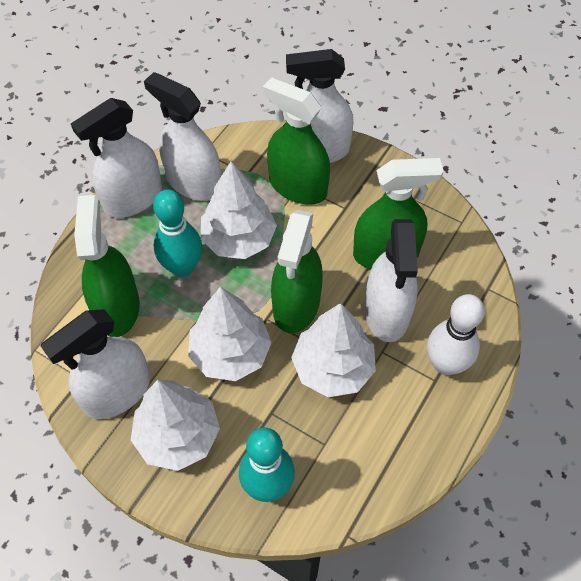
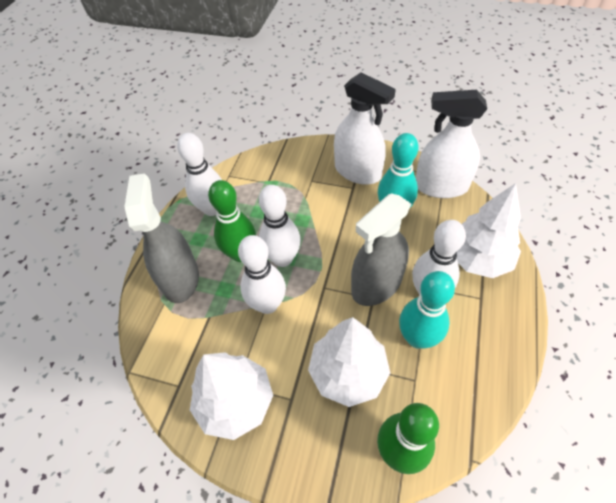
green bowling pin: 0 -> 2
green spray bottle: 4 -> 0
grey spray bottle: 0 -> 2
white bowling pin: 1 -> 4
white spray bottle: 5 -> 2
white tree: 4 -> 3

